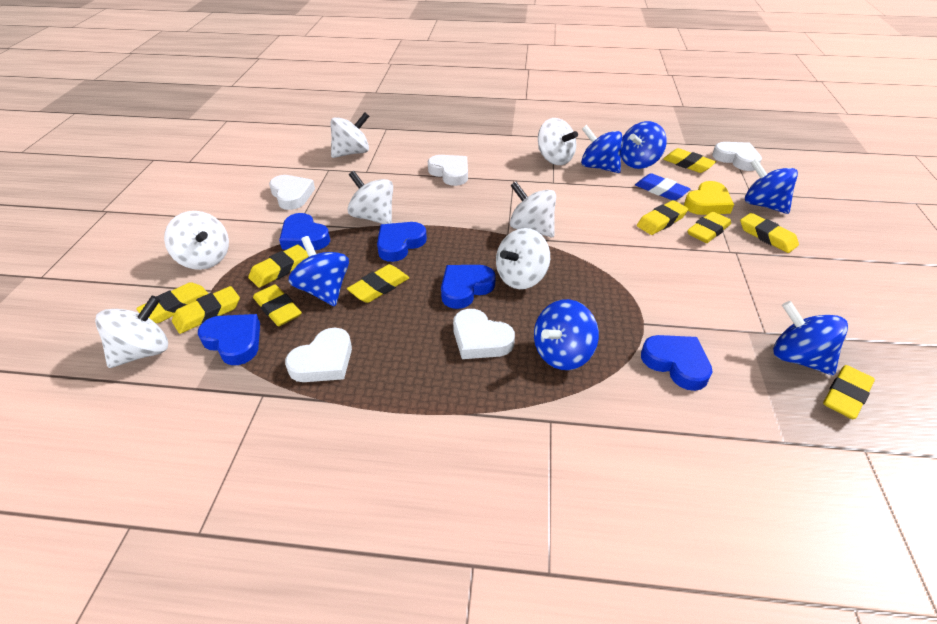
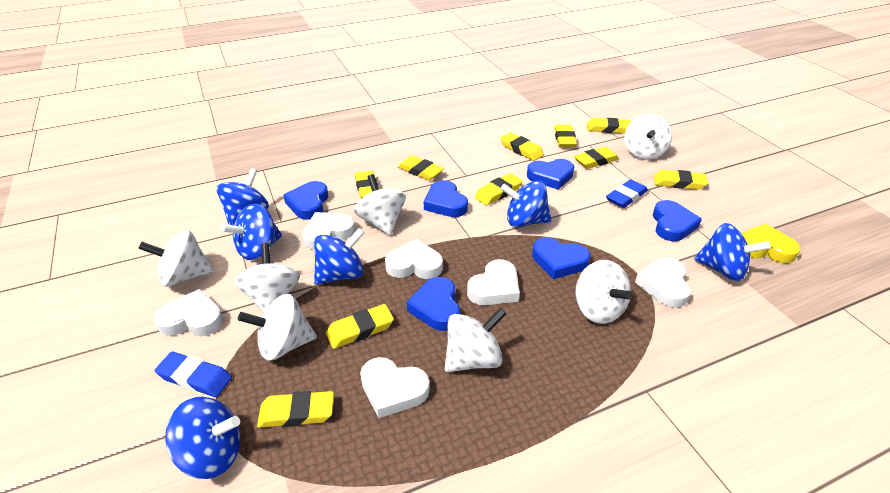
blue eraser: 1 -> 2
blue heart: 5 -> 6
white heart: 5 -> 6

